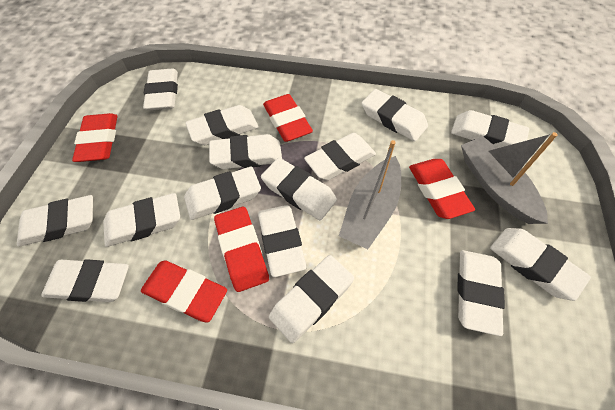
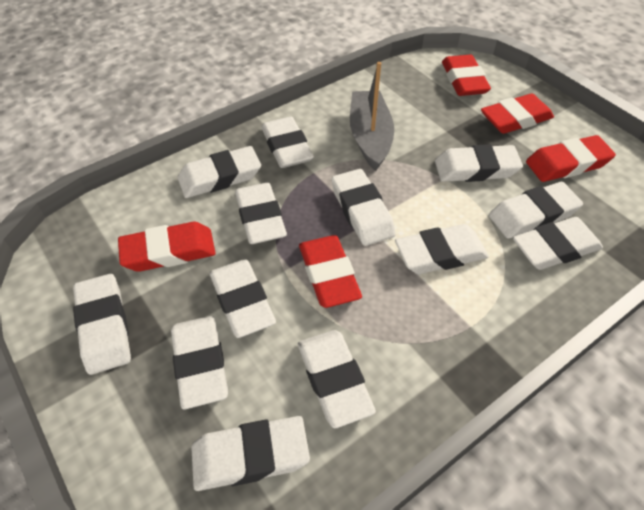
grey boat: 2 -> 1
white eraser: 15 -> 13

